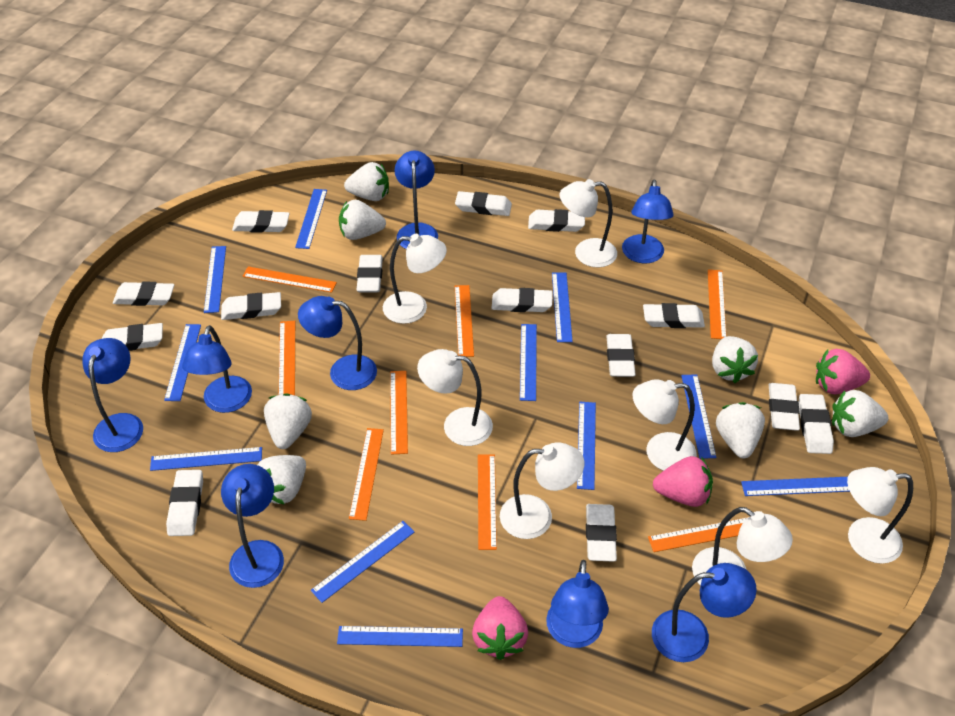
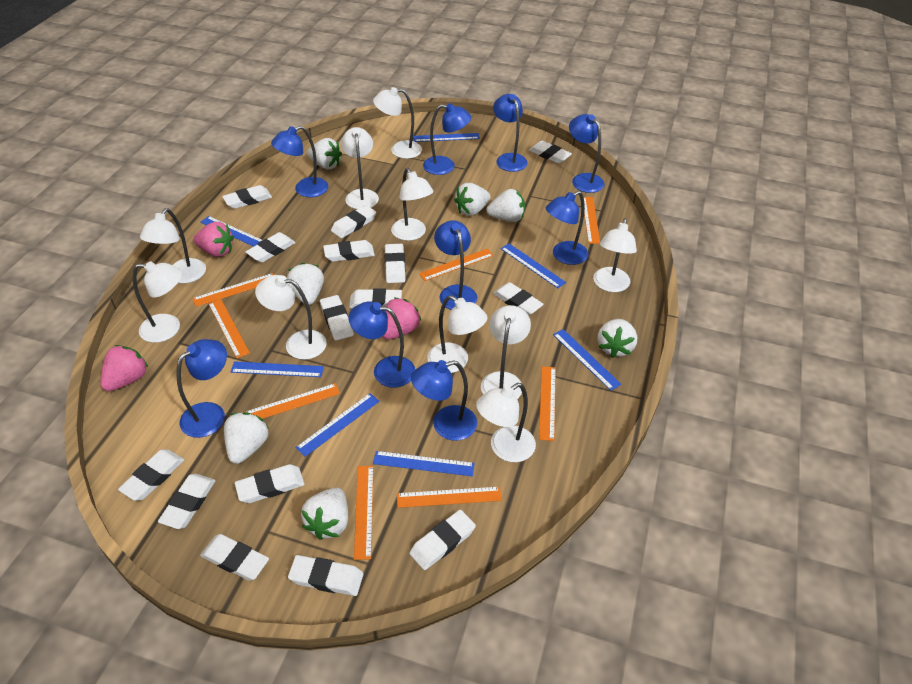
blue lamp: 8 -> 9
blue ruler: 11 -> 7
white eraser: 14 -> 15
white lamp: 7 -> 10

